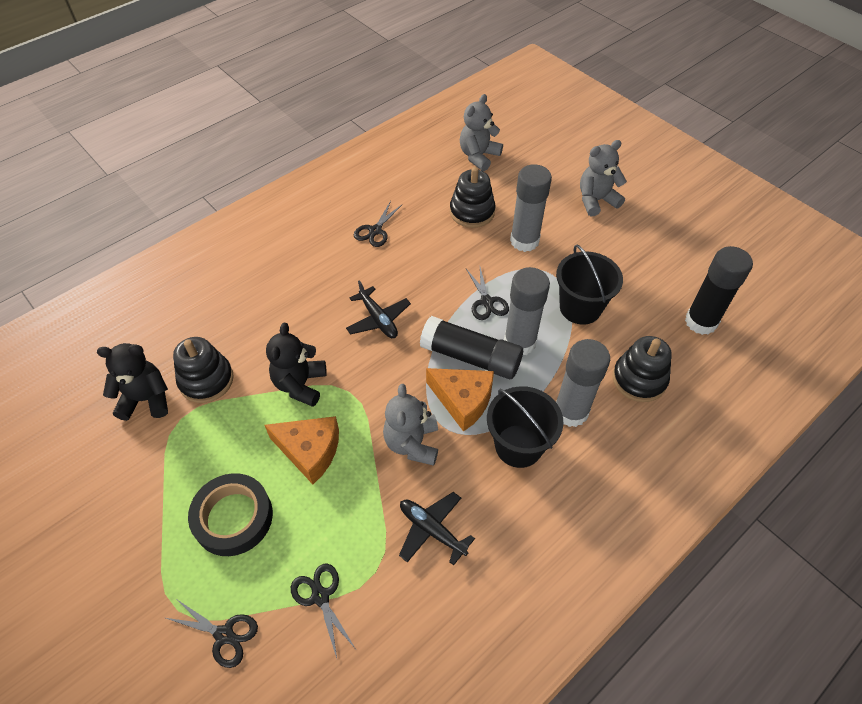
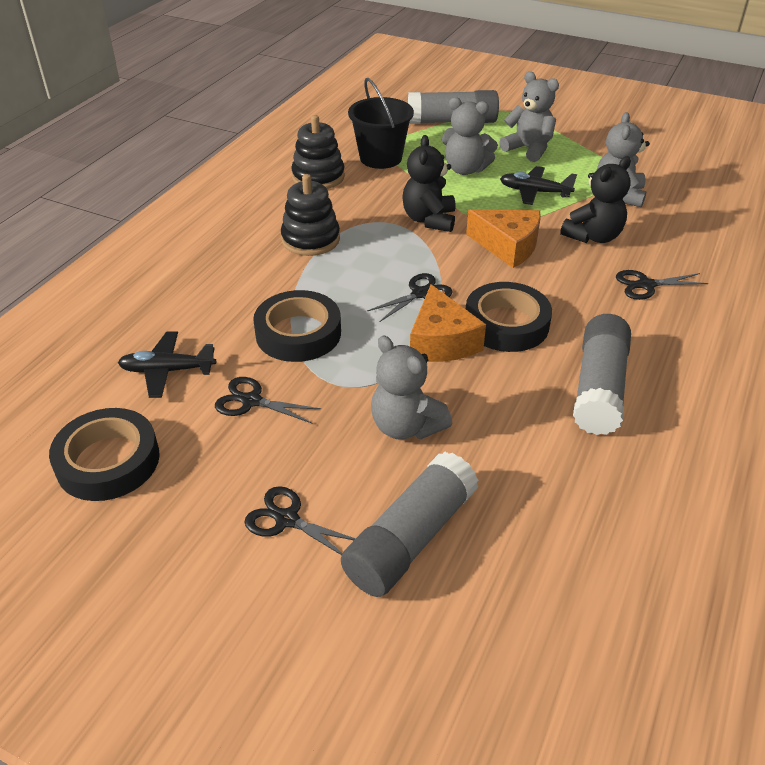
black bucket: 2 -> 1
black glue stick: 2 -> 0
black stacking toy: 3 -> 2
black tape: 1 -> 3
grey teddy bear: 3 -> 4

